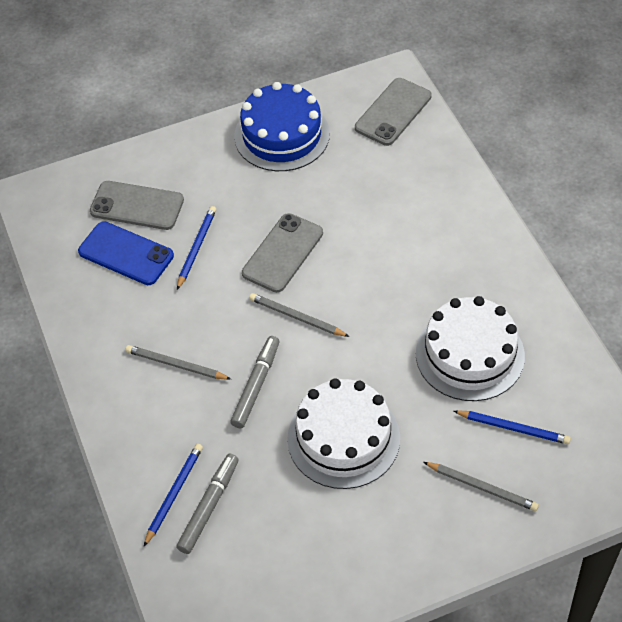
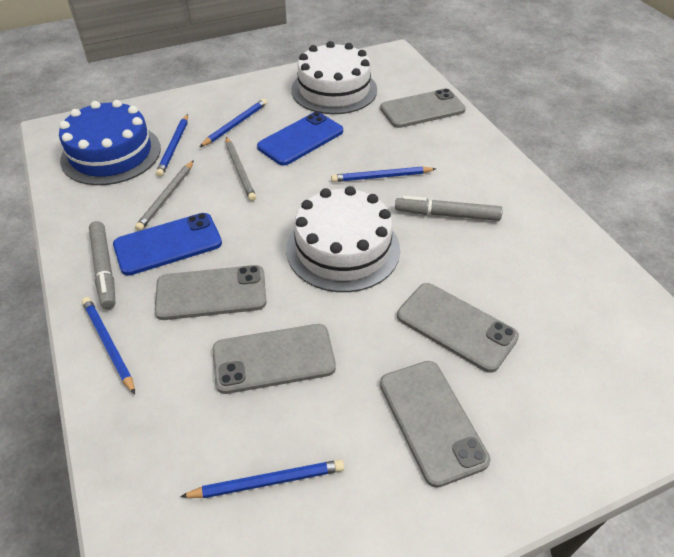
blue pencil: 3 -> 5
blue phone: 1 -> 2
grey pencil: 3 -> 2
grey phone: 3 -> 5

